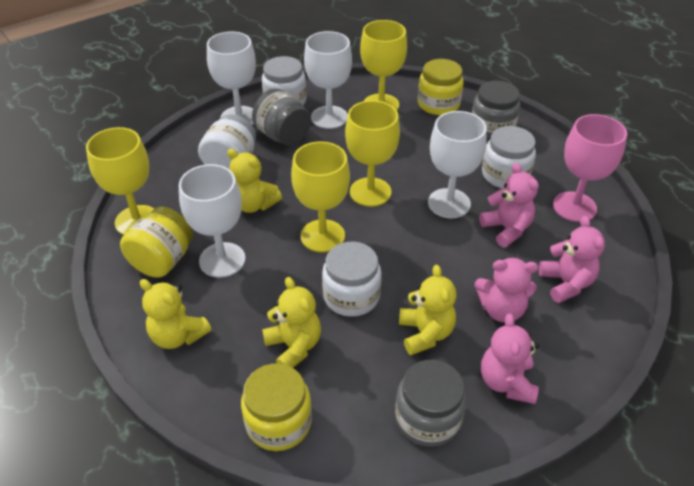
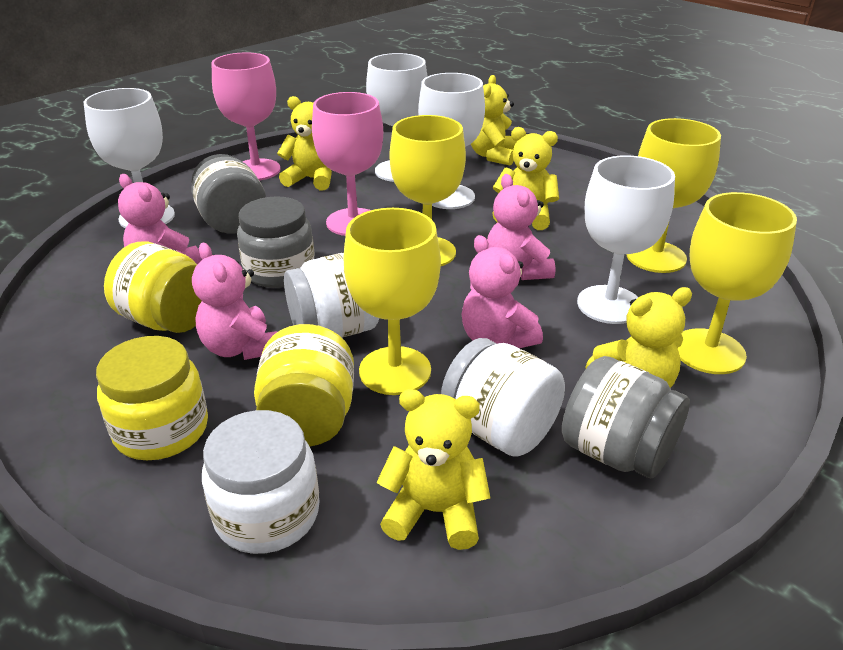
pink goblet: 1 -> 2
white jar: 4 -> 3
yellow teddy bear: 4 -> 5

